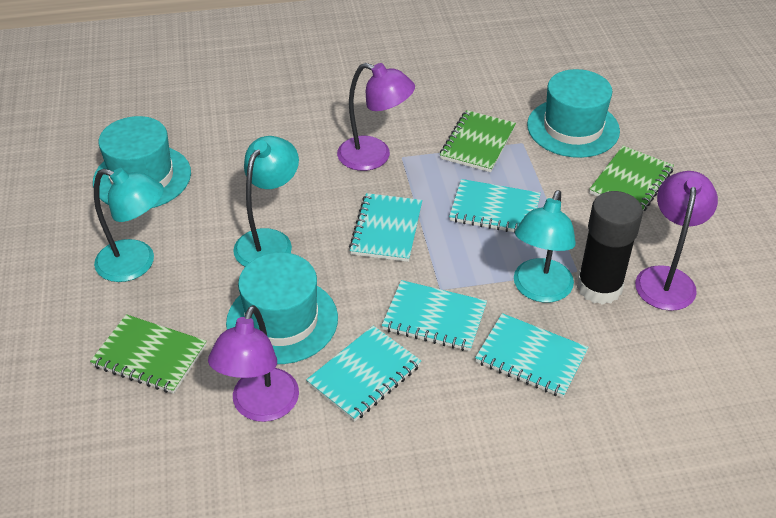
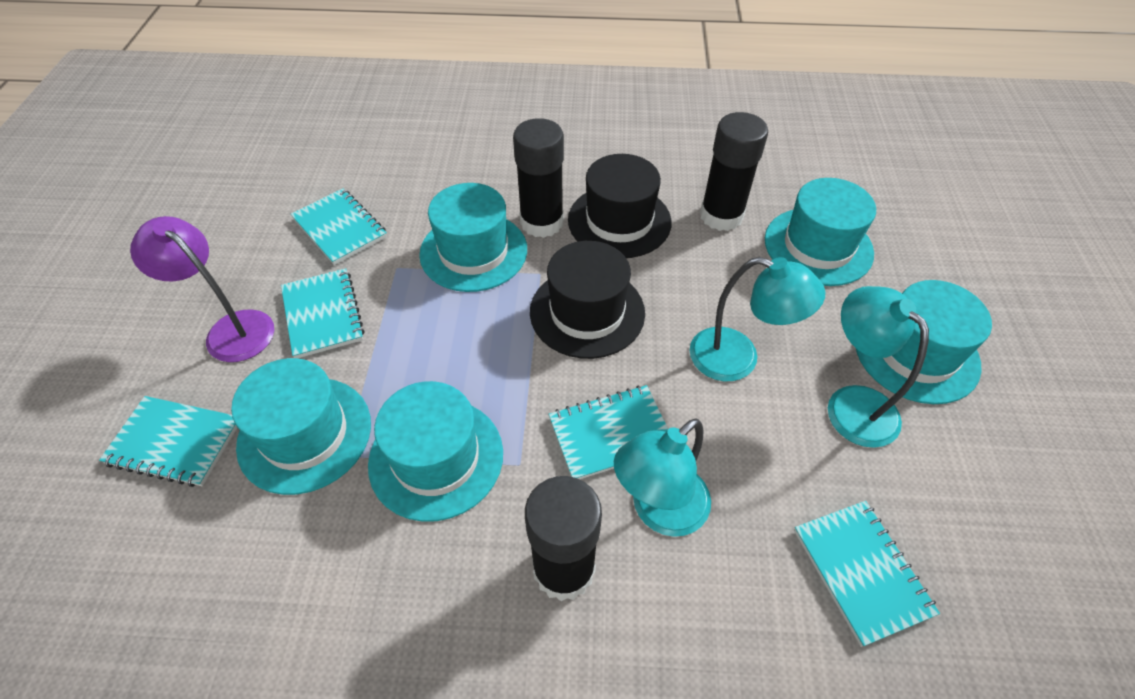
black glue stick: 1 -> 3
black hat: 0 -> 2
green notebook: 3 -> 0
purple lamp: 3 -> 1
turquoise hat: 3 -> 5

